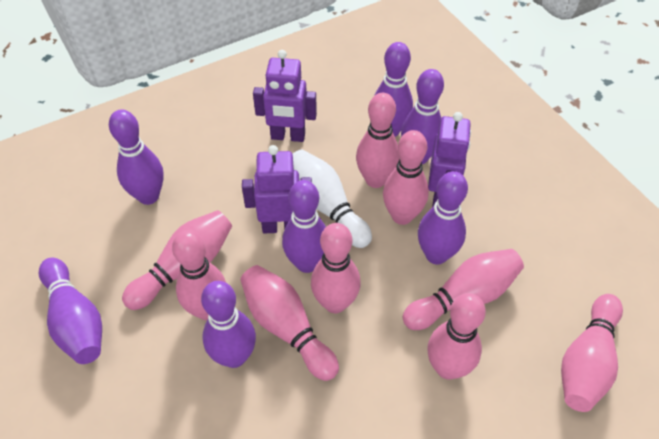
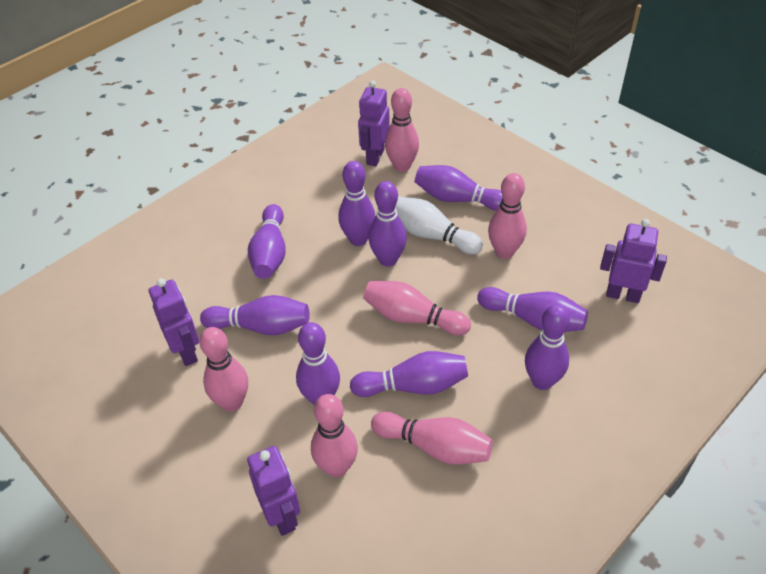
pink bowling pin: 9 -> 6
purple bowling pin: 7 -> 9
purple robot: 3 -> 4

